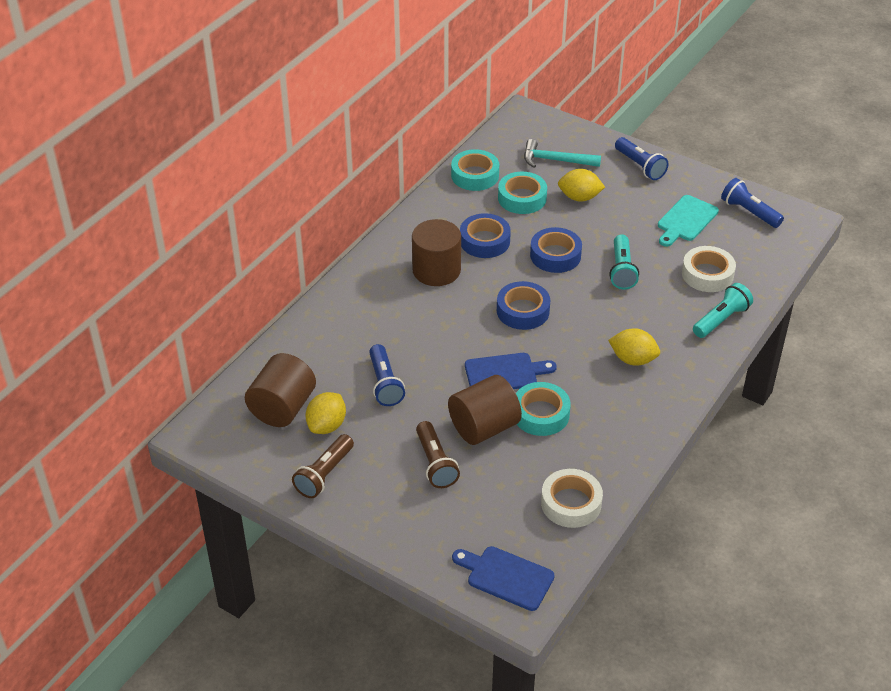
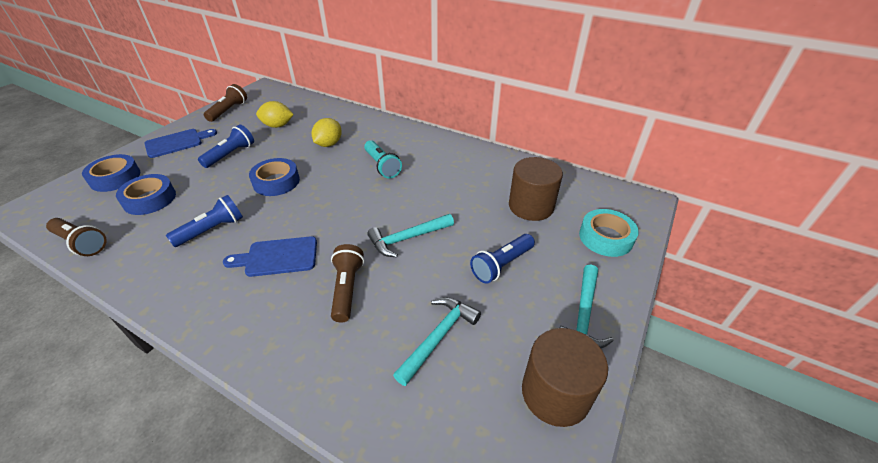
brown cylinder: 3 -> 2
brown flashlight: 2 -> 3
turquoise cutting board: 1 -> 0
turquoise flashlight: 2 -> 1
turquoise hammer: 1 -> 3
turquoise tape: 3 -> 1
white tape: 2 -> 0
yellow lemon: 3 -> 2

